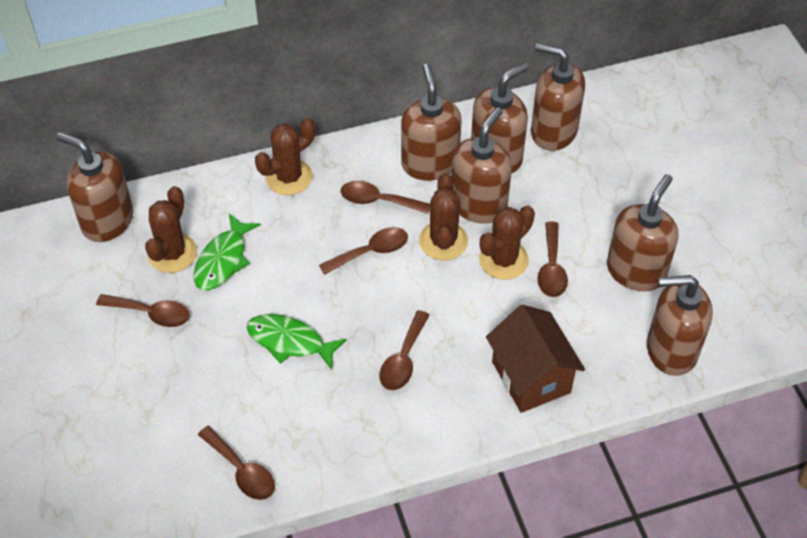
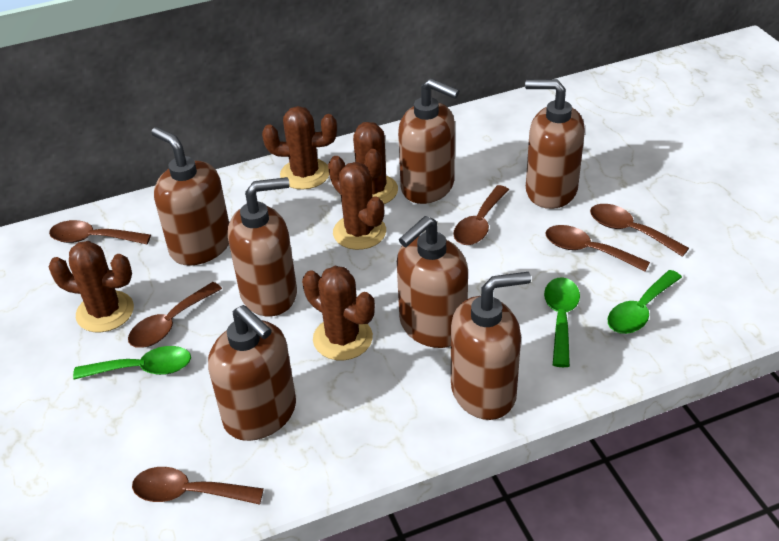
brown cactus: 4 -> 5
brown house: 1 -> 0
green fish: 2 -> 0
green spoon: 0 -> 3

